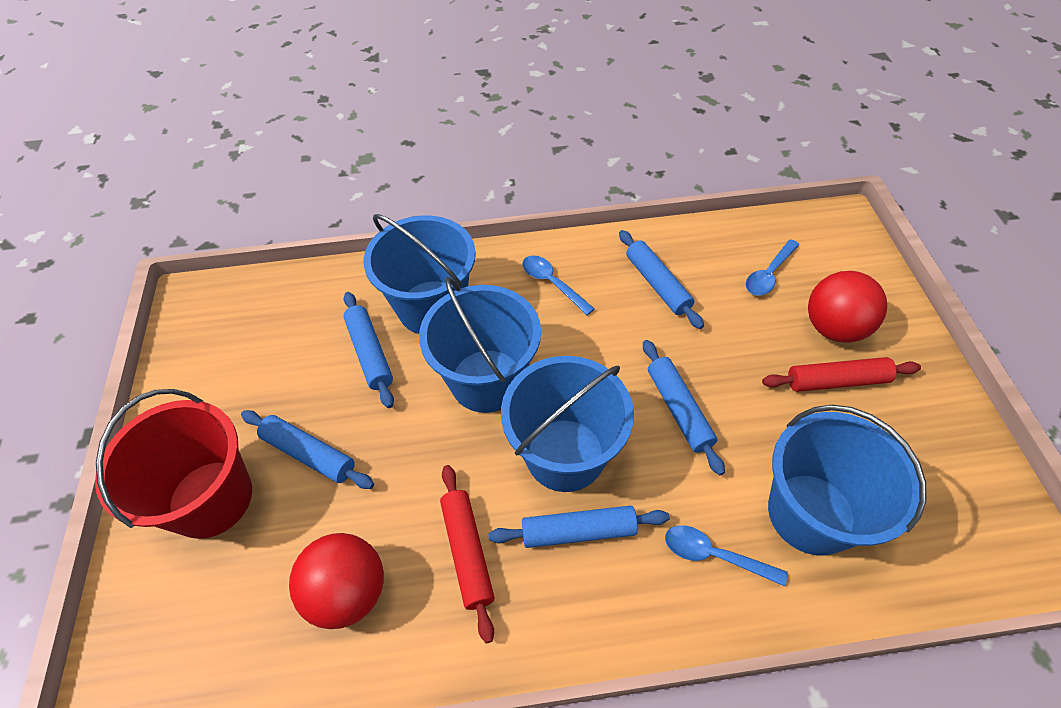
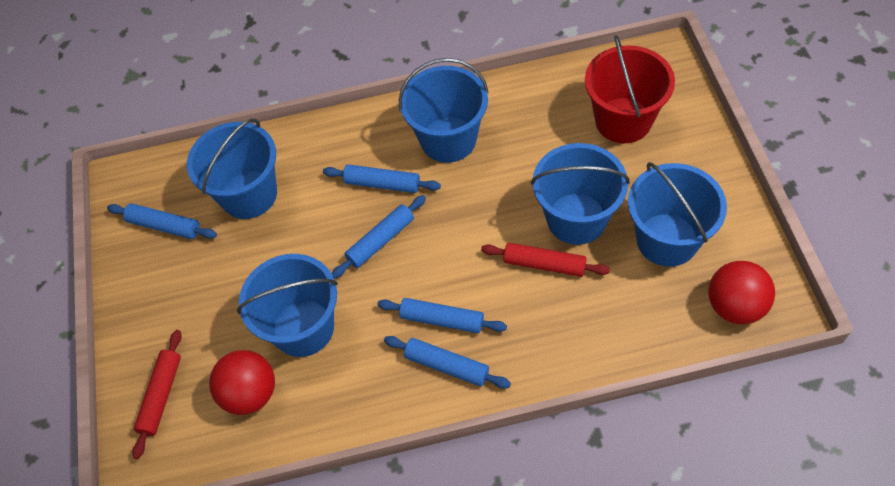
blue bucket: 4 -> 5
blue spoon: 3 -> 0

